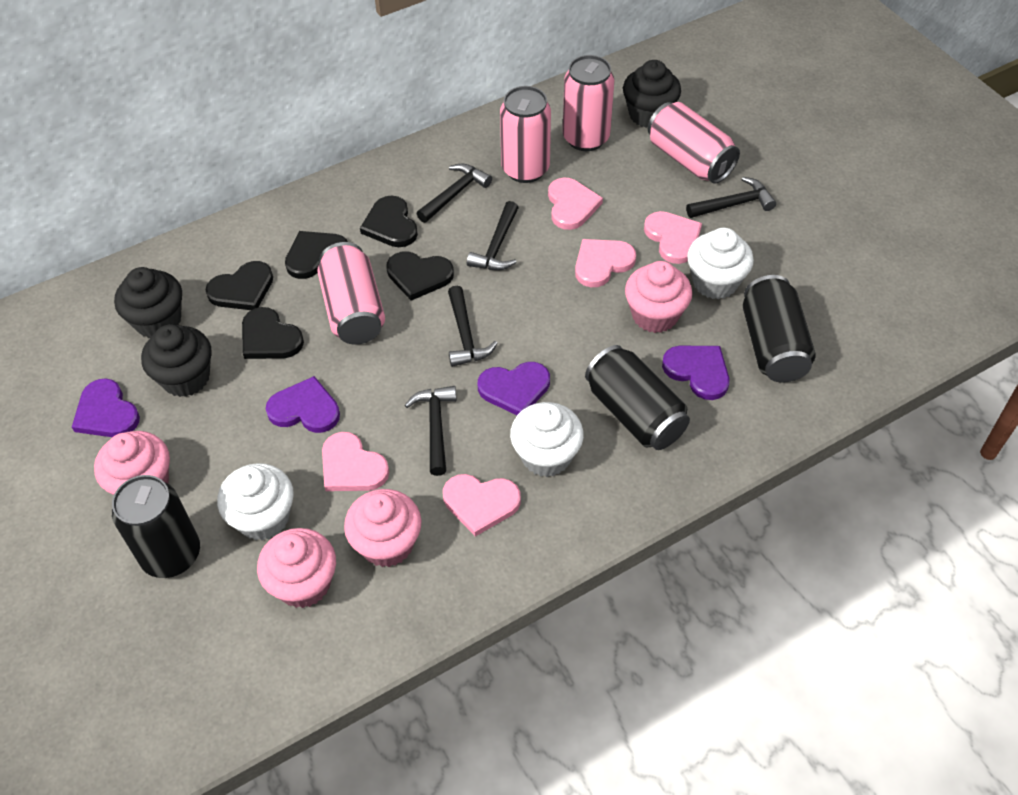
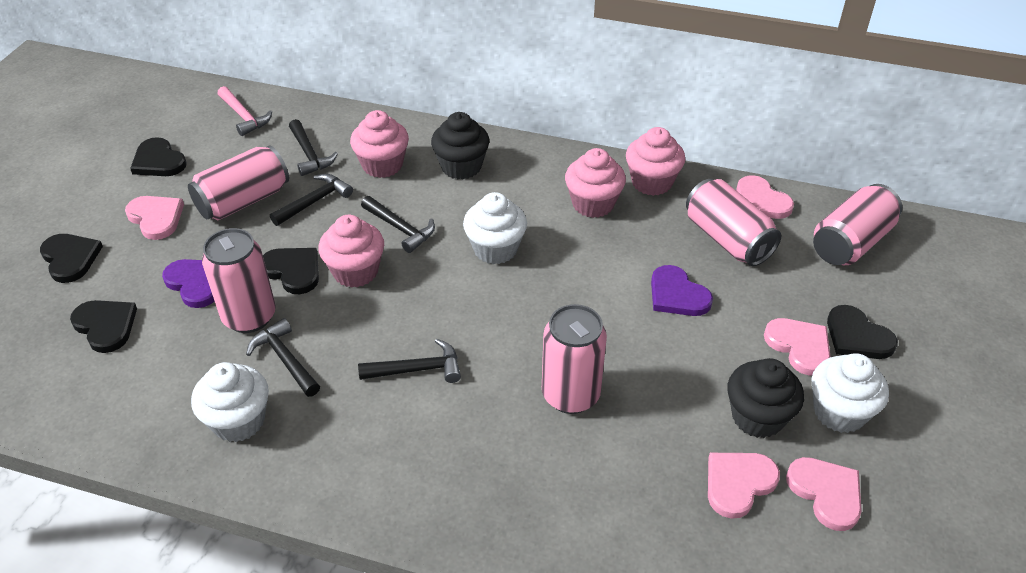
black can: 3 -> 0
black cupcake: 3 -> 2
pink can: 4 -> 5
pink hammer: 0 -> 1
purple heart: 4 -> 2

